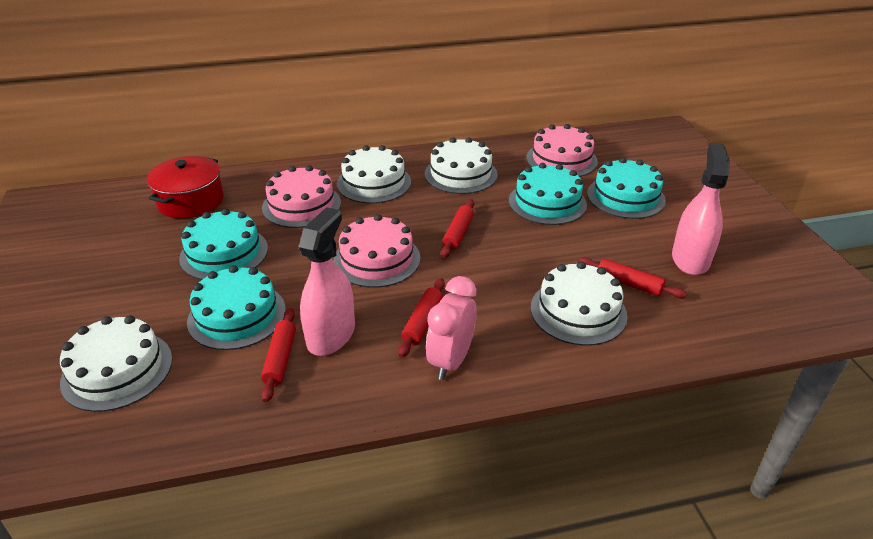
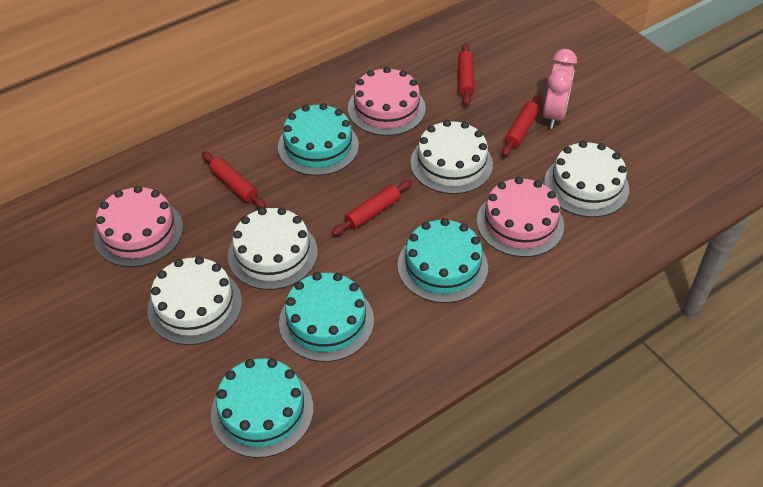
pink spray bottle: 2 -> 0
red pot: 1 -> 0

